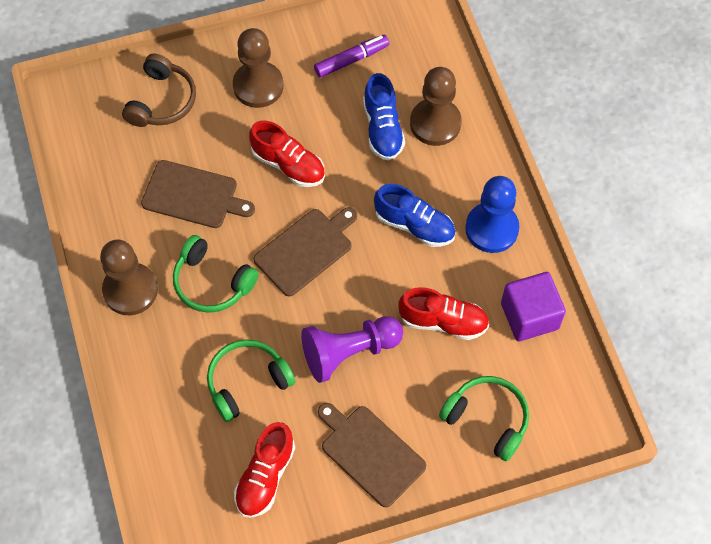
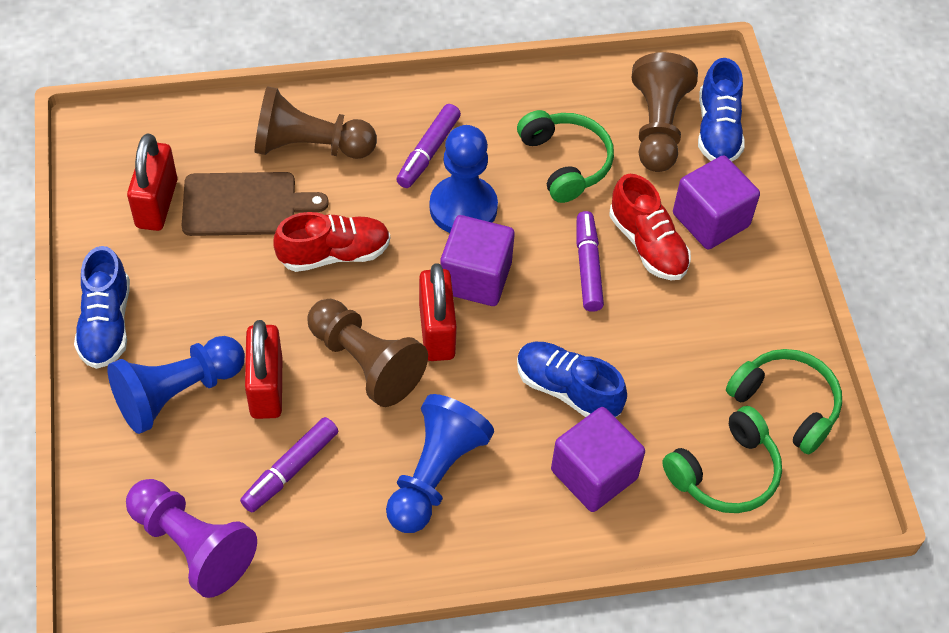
blue pawn: 1 -> 3
blue shoe: 2 -> 3
brown cutting board: 3 -> 1
brown headphones: 1 -> 0
purple cube: 1 -> 3
purple marker: 1 -> 3
red padlock: 0 -> 3
red shoe: 3 -> 2

